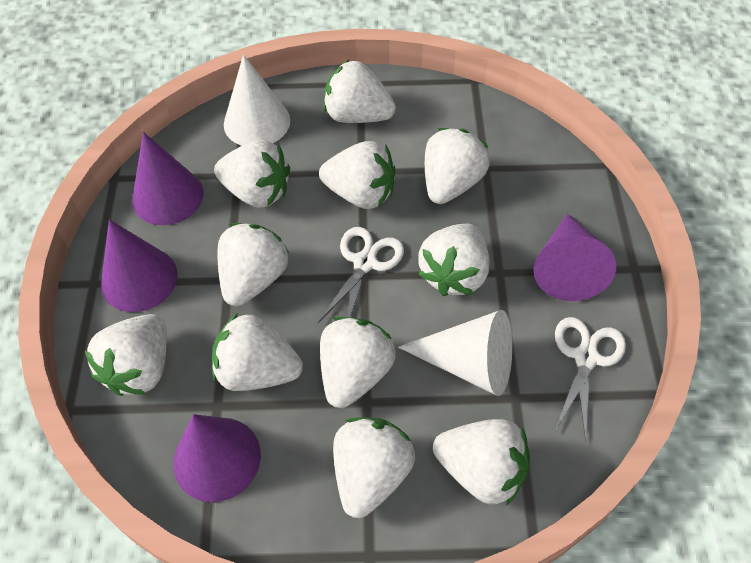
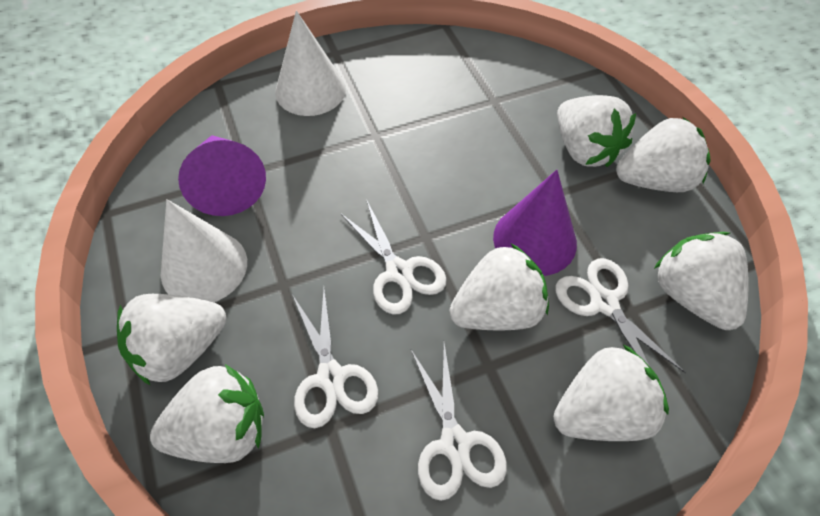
purple cone: 4 -> 2
white scissors: 2 -> 4
white strawberry: 11 -> 7

